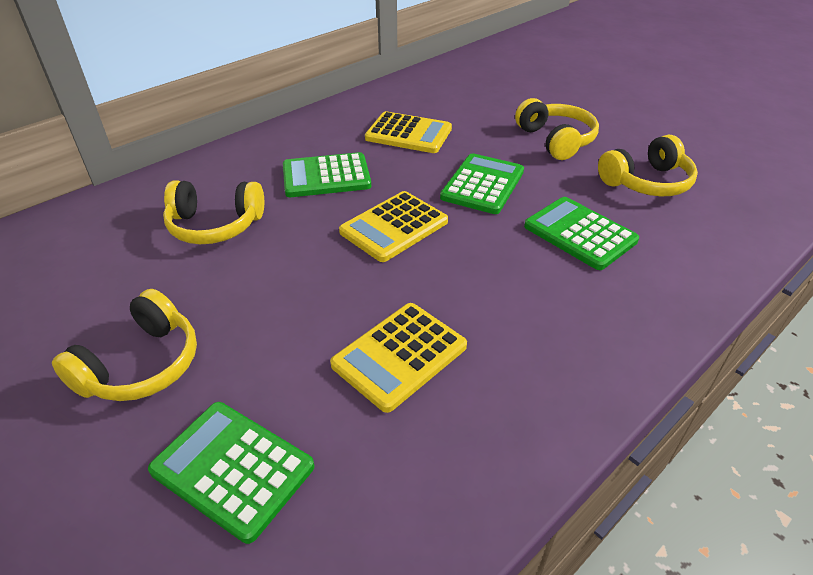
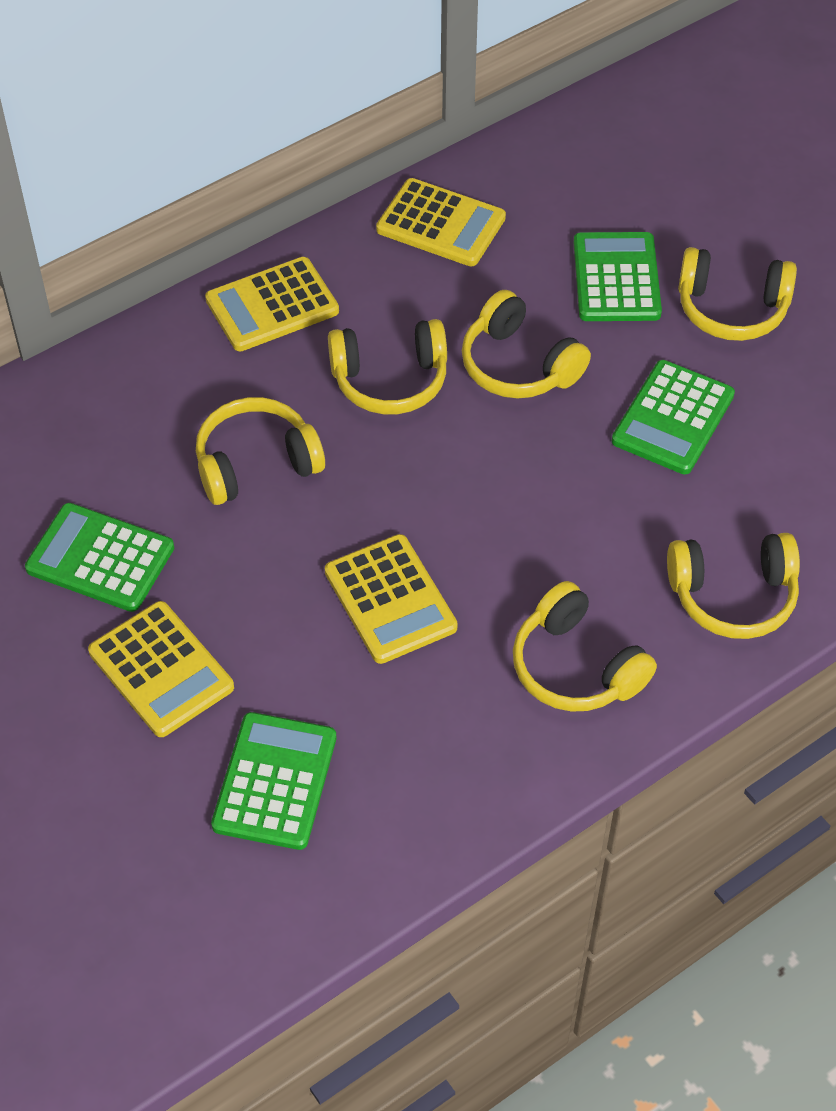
yellow calculator: 3 -> 4
yellow headphones: 4 -> 6

